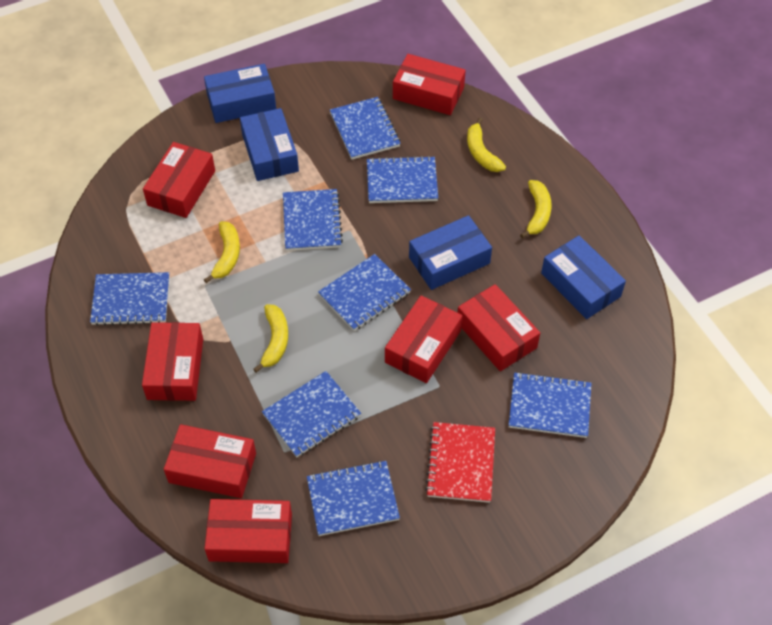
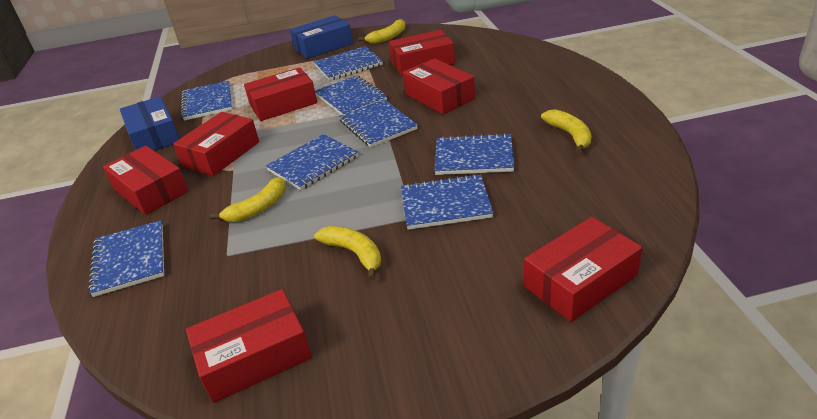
blue box: 4 -> 2
red notebook: 1 -> 0

